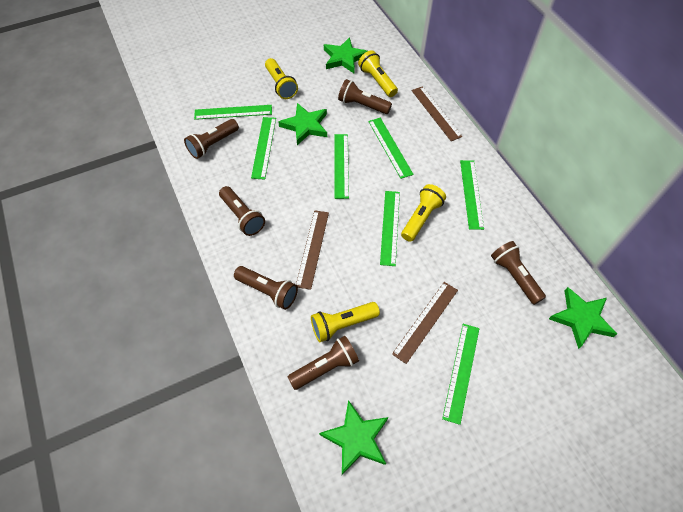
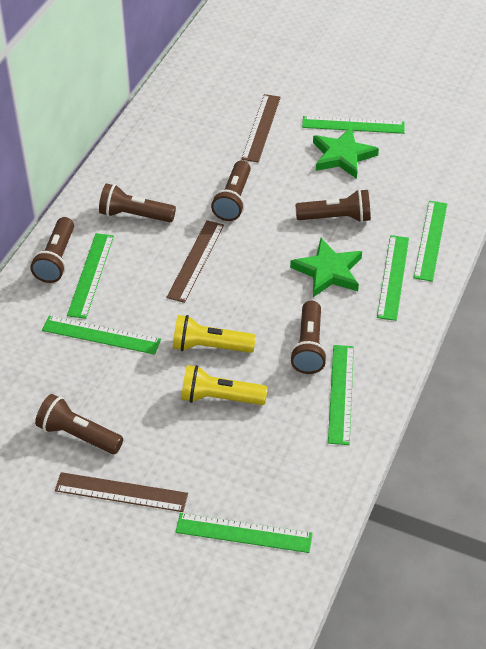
green star: 4 -> 2
yellow flashlight: 4 -> 2

